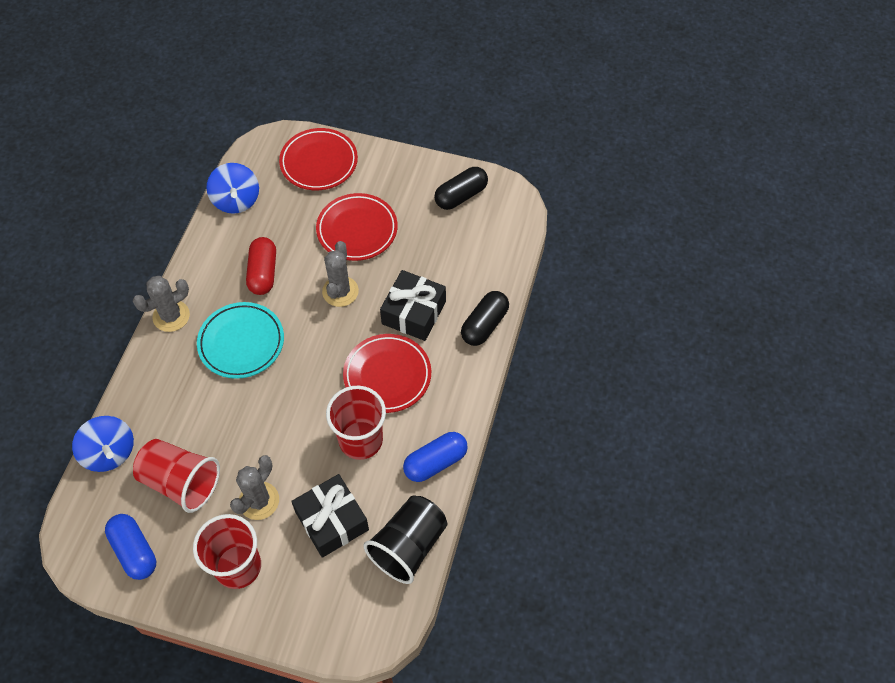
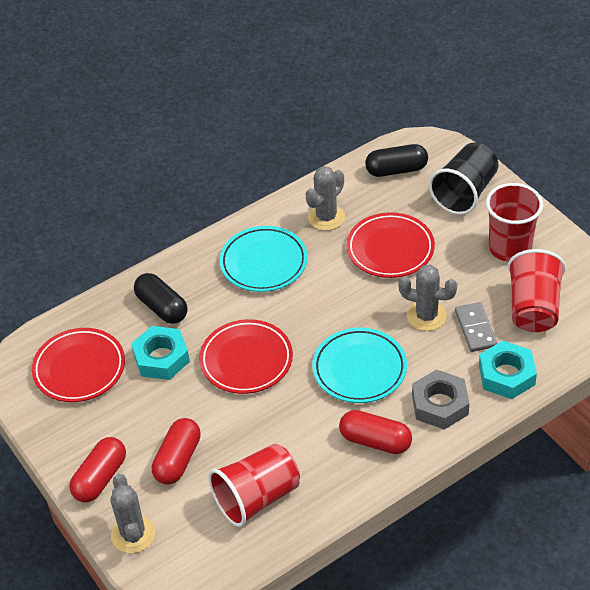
black gift: 2 -> 0
blue capsule: 2 -> 0
blue spinning top: 2 -> 0
grey domino: 0 -> 1
grey nut: 0 -> 1
red capsule: 1 -> 3
turquoise nut: 0 -> 2
turquoise plate: 1 -> 2

